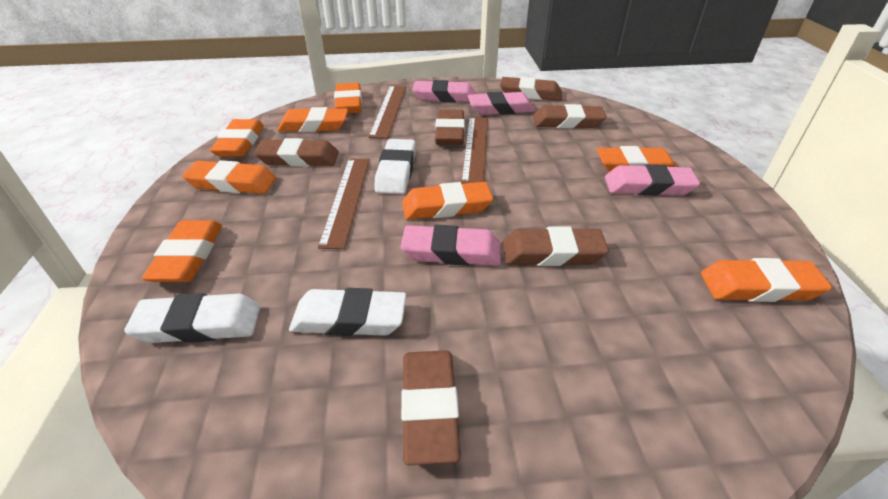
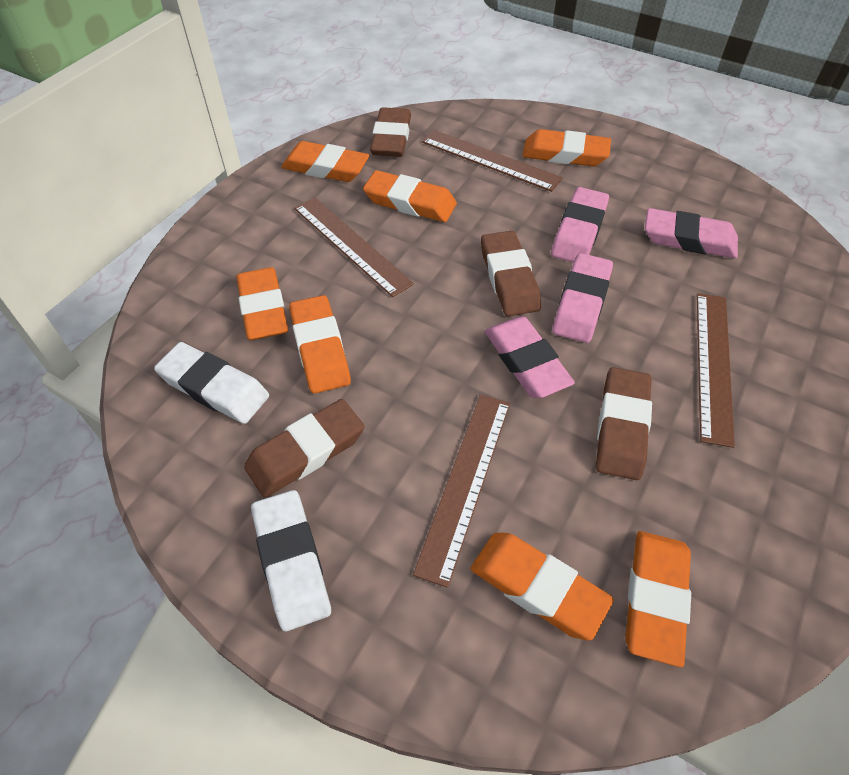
brown eraser: 6 -> 4
brown ruler: 3 -> 4
orange eraser: 8 -> 7
white eraser: 3 -> 2

